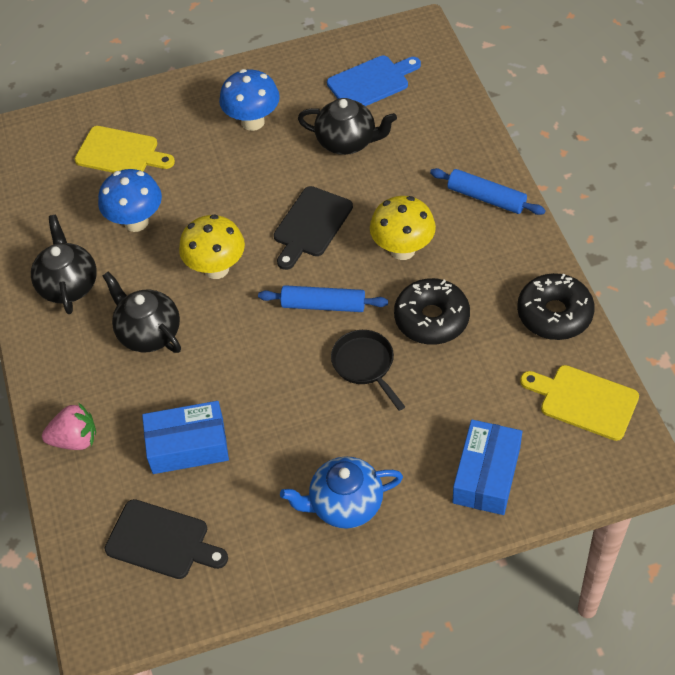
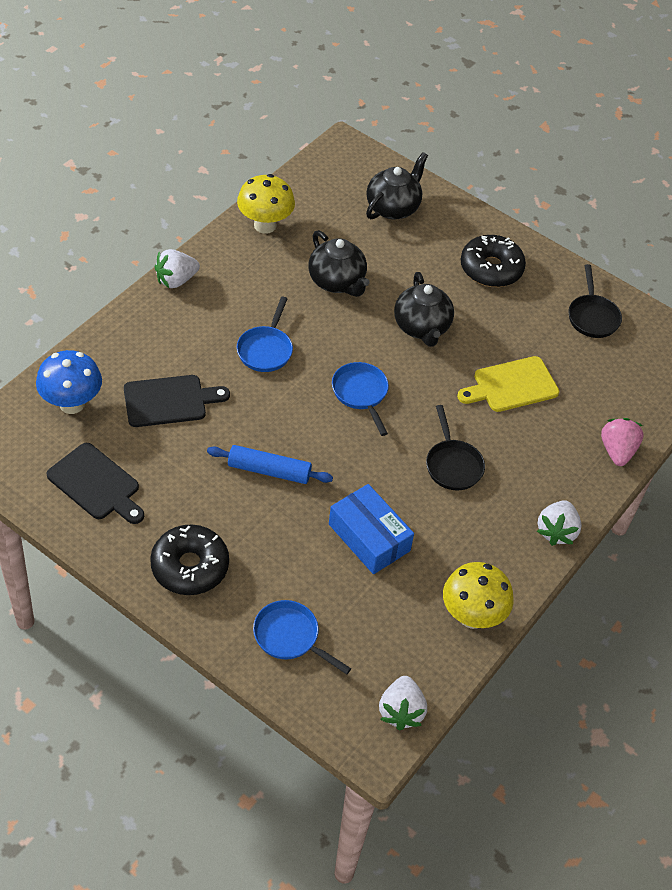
black pan: 1 -> 2
blue box: 2 -> 1
blue cutting board: 1 -> 0
blue mushroom: 2 -> 1
blue pan: 0 -> 3
blue rolling pin: 2 -> 1
blue teapot: 1 -> 0
white strawberry: 0 -> 3
yellow cutting board: 2 -> 1

